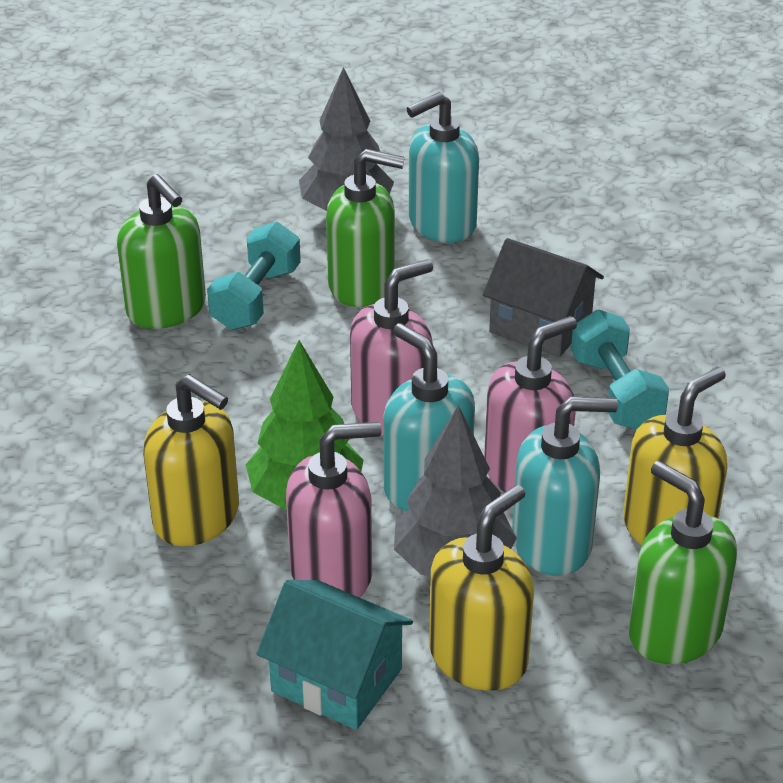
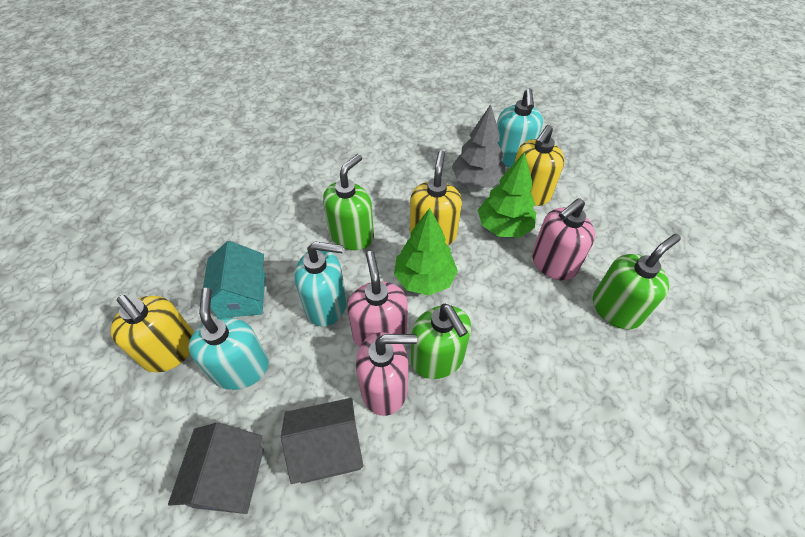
green tree: 1 -> 2
grey house: 1 -> 2
grey tree: 2 -> 1
turquoise dumbbell: 2 -> 0

